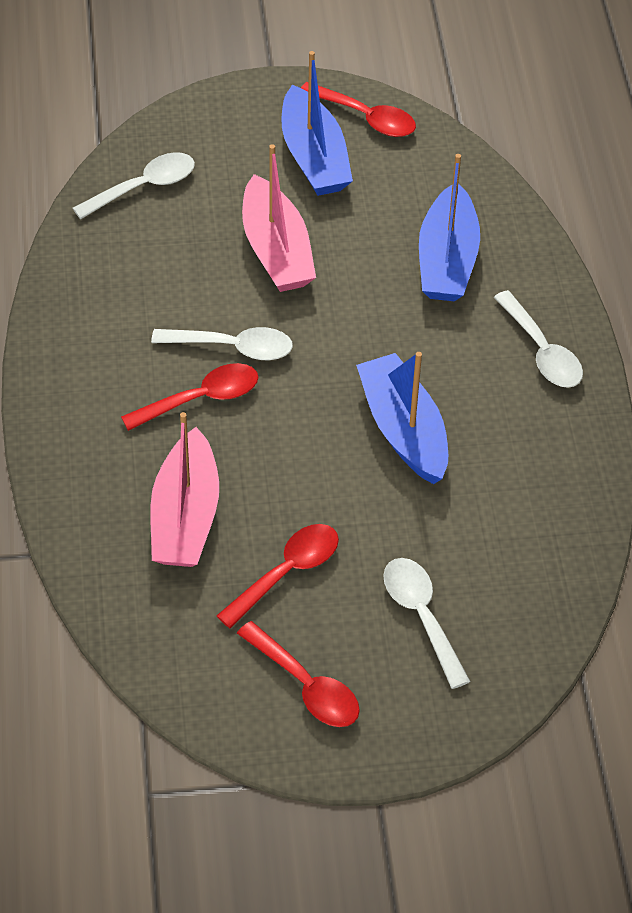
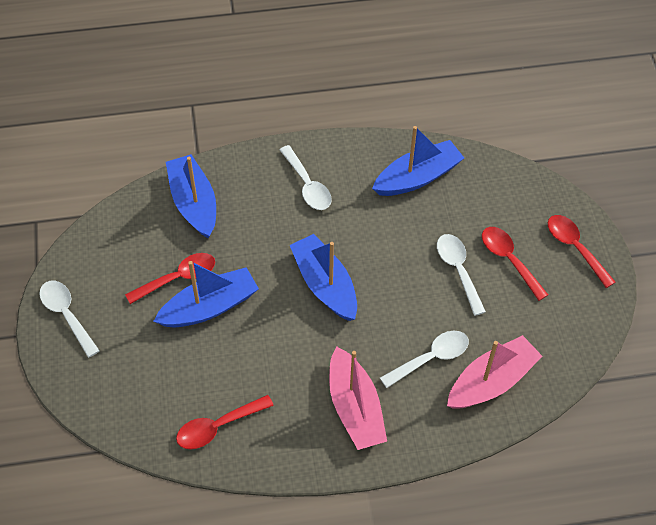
blue boat: 3 -> 4

